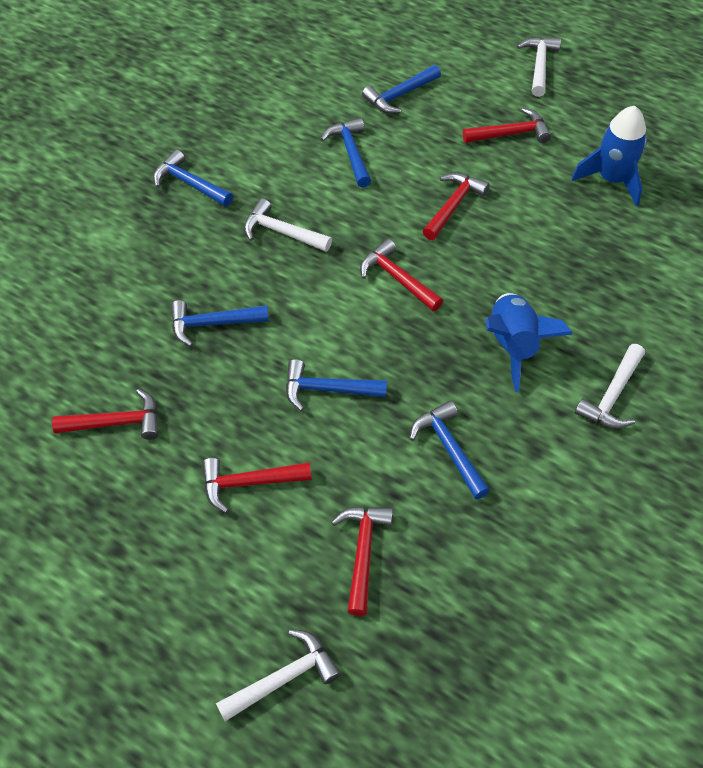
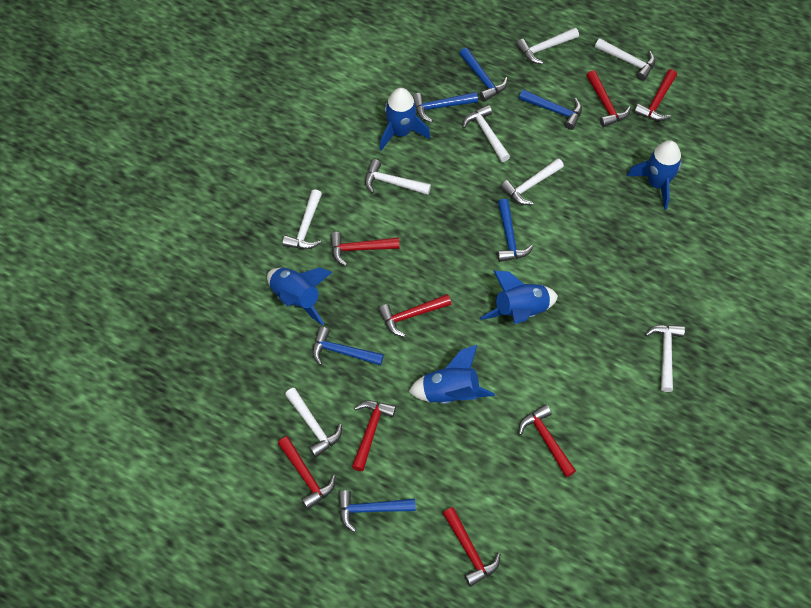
blue rocket: 2 -> 5
red hammer: 6 -> 8
white hammer: 4 -> 8

